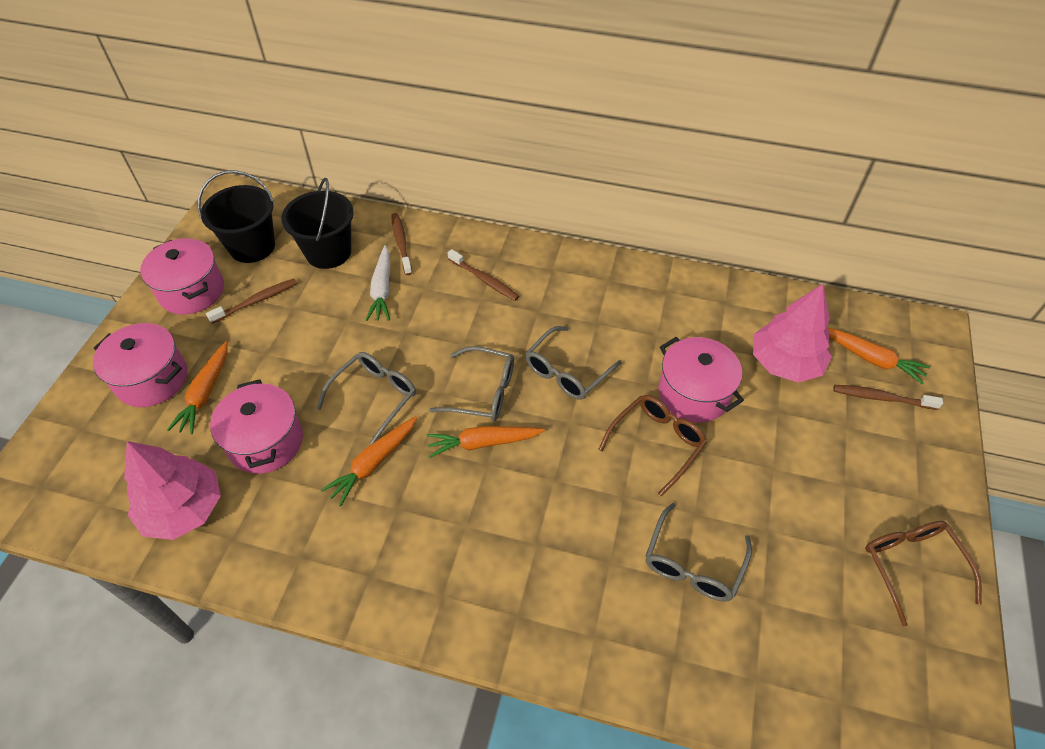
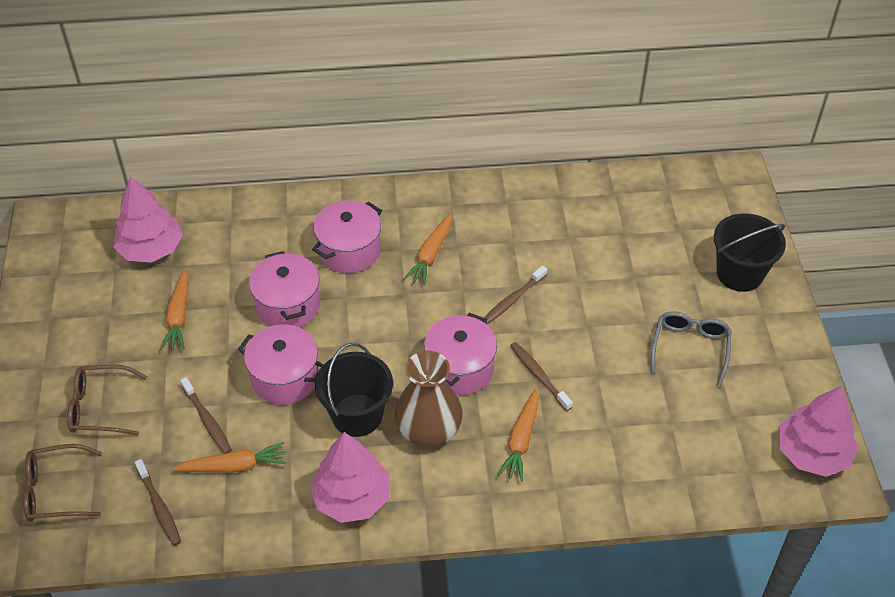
brown vase: 0 -> 1
grey glasses: 4 -> 1
pink tree: 2 -> 3
white carrot: 1 -> 0

